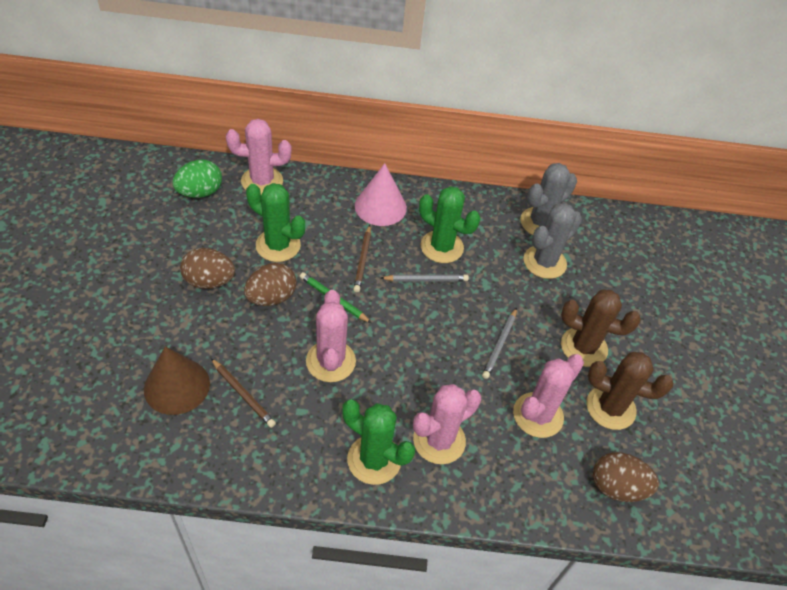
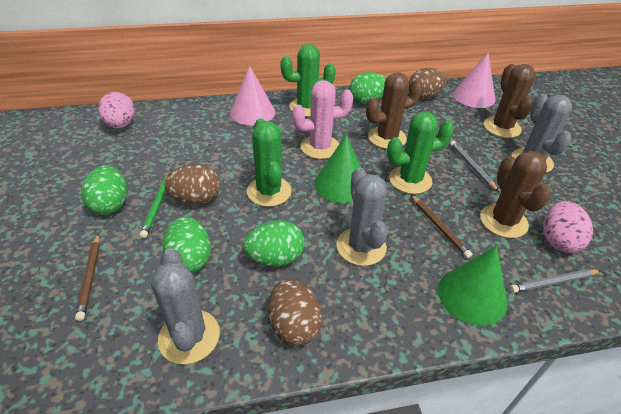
brown cactus: 2 -> 3
brown cone: 1 -> 0
green cone: 0 -> 2
green egg: 1 -> 4
grey cactus: 2 -> 3
pink cactus: 4 -> 1
pink cone: 1 -> 2
pink egg: 0 -> 2

